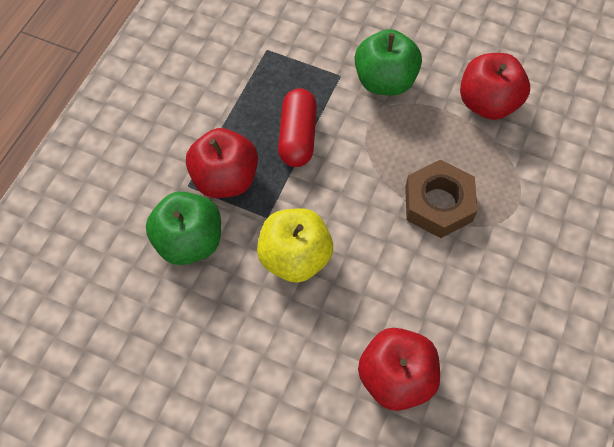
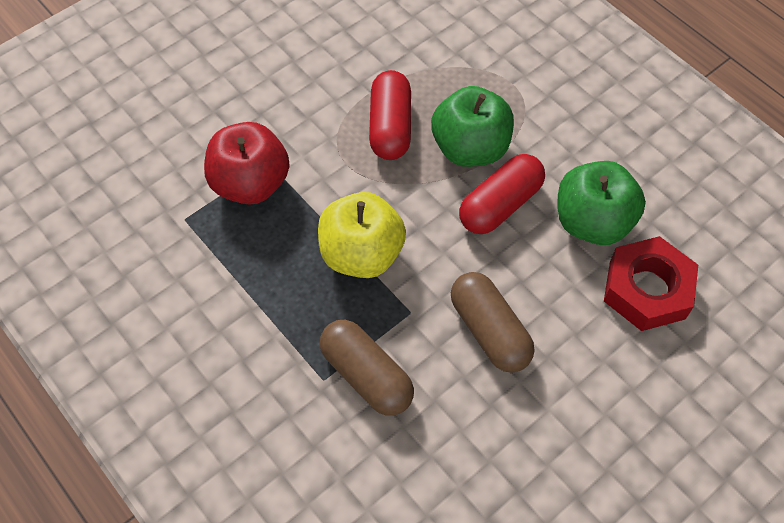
brown capsule: 0 -> 2
brown nut: 1 -> 0
red apple: 3 -> 1
red capsule: 1 -> 2
red nut: 0 -> 1

